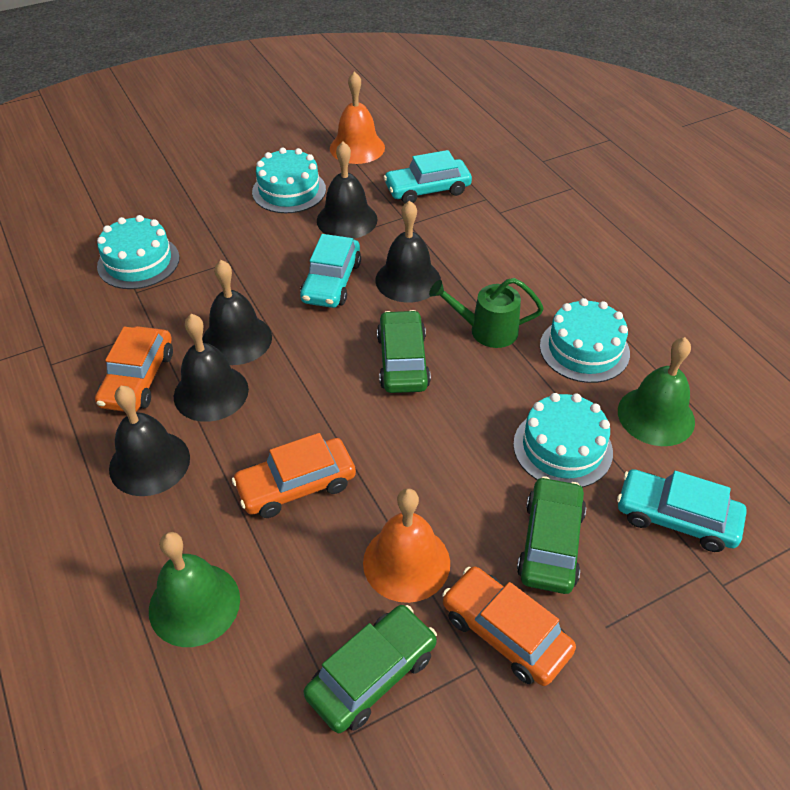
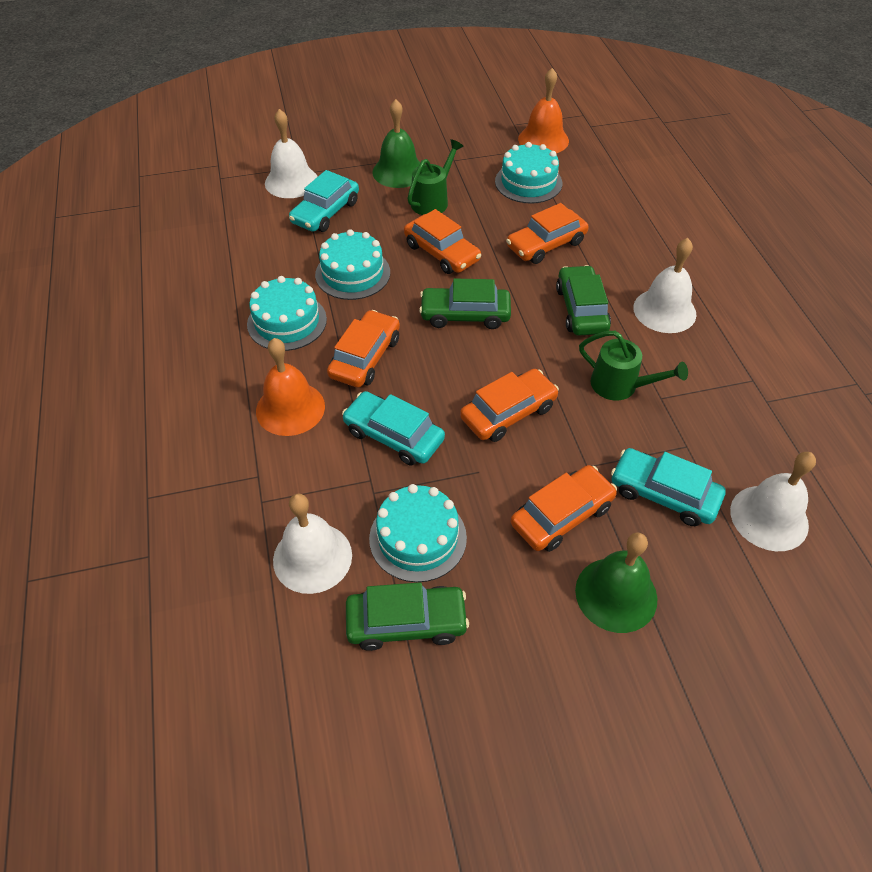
black bell: 5 -> 0
green watering can: 1 -> 2
orange car: 3 -> 5
white bell: 0 -> 4

